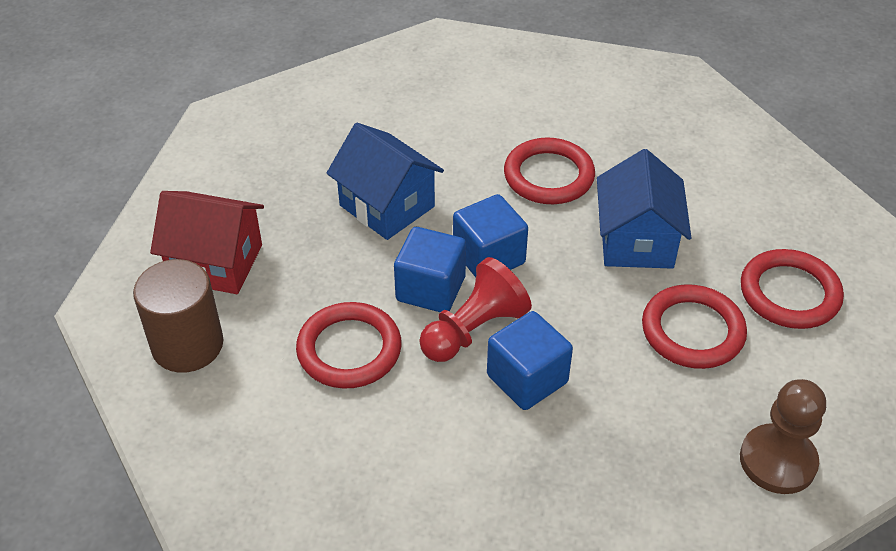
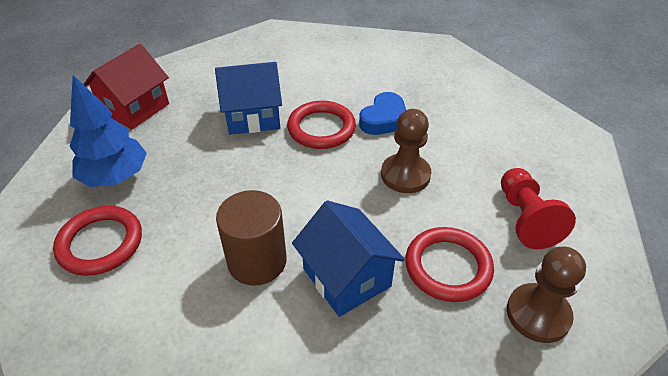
blue cube: 3 -> 0
blue heart: 0 -> 1
blue tree: 0 -> 1
brown pawn: 1 -> 2
red ring: 4 -> 3

